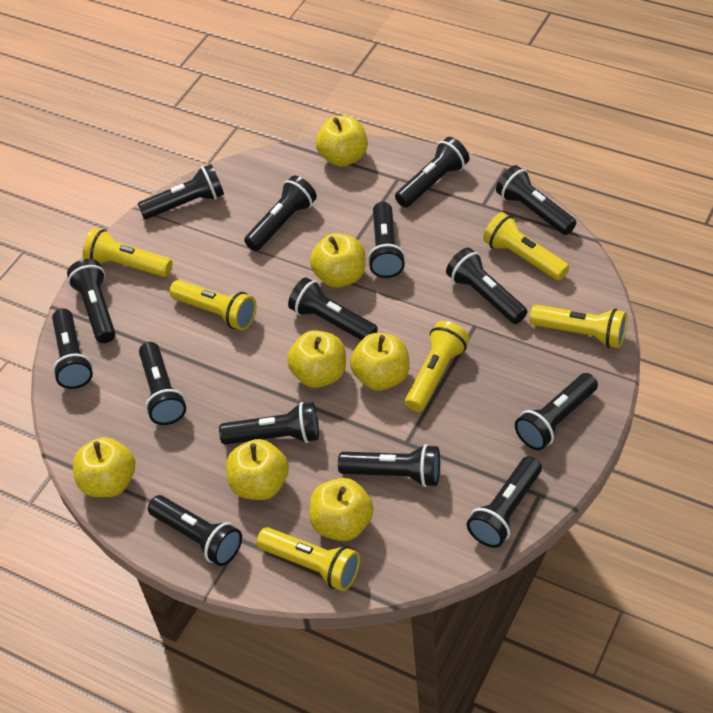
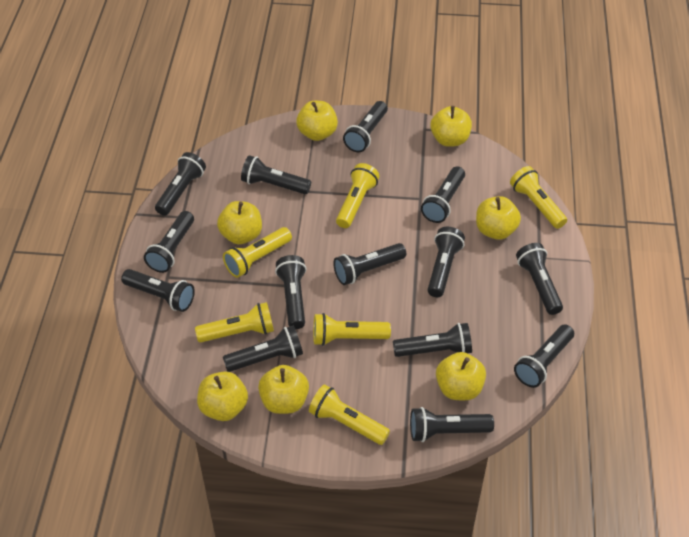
black flashlight: 15 -> 14

